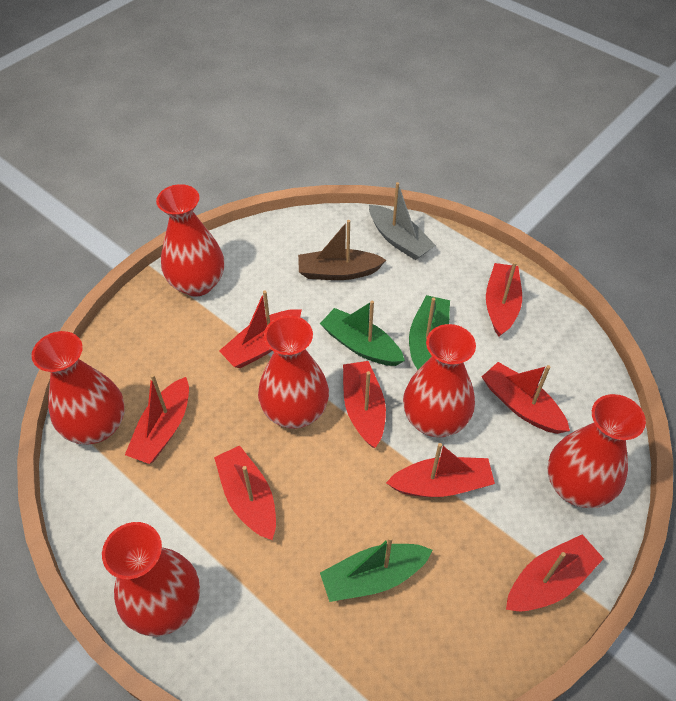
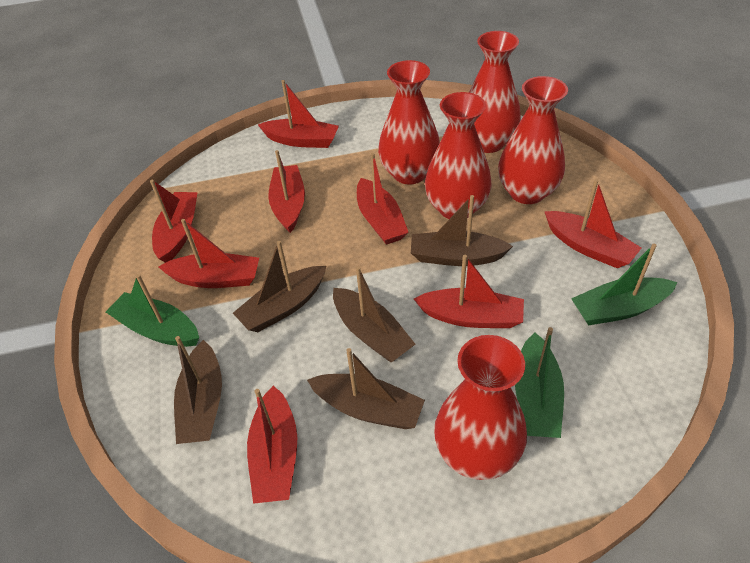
brown boat: 1 -> 5
grey boat: 1 -> 0
red vase: 6 -> 5

